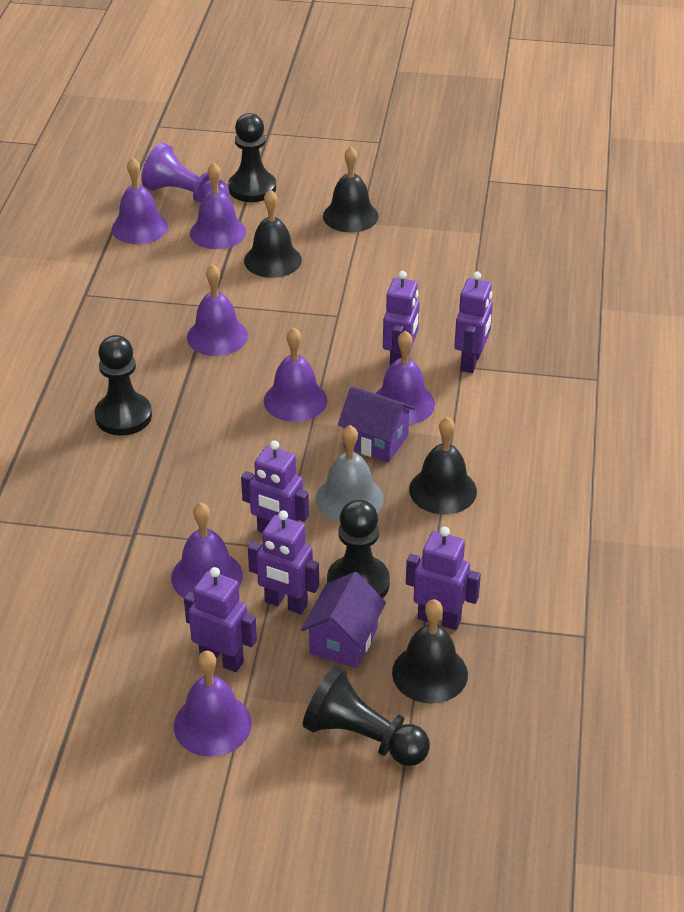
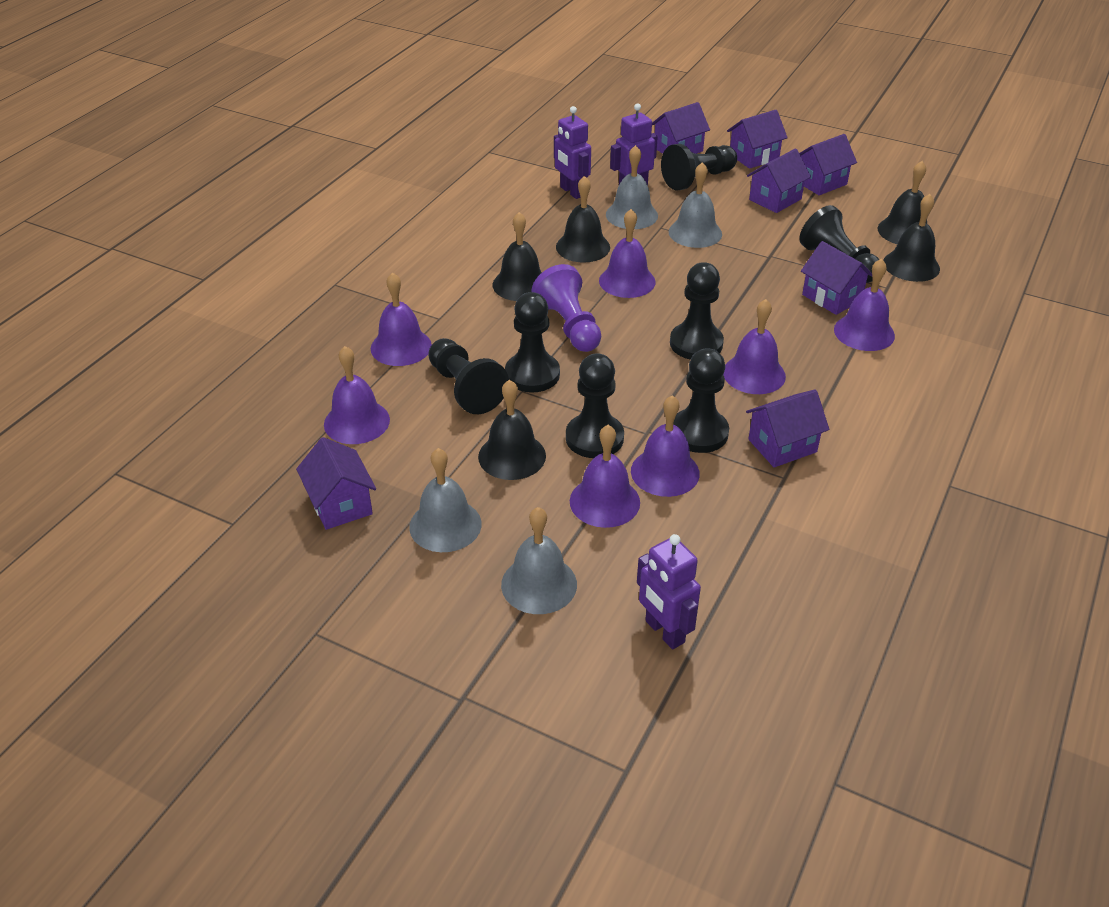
black bell: 4 -> 5
black pawn: 4 -> 7
grey bell: 1 -> 4
purple house: 2 -> 7
purple robot: 6 -> 3

